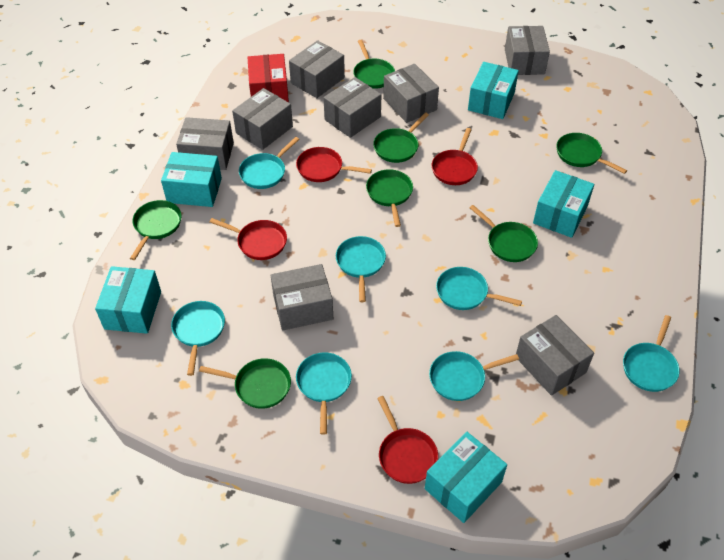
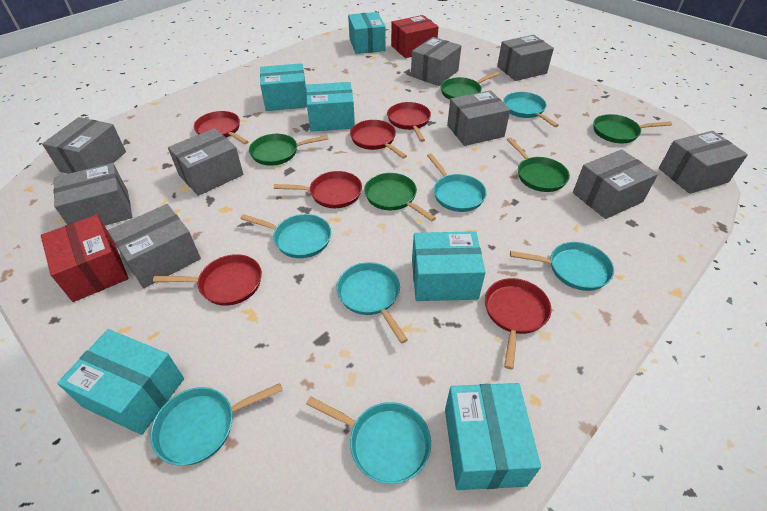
green pan: 7 -> 5
grey box: 8 -> 9
red box: 1 -> 2
red pan: 4 -> 6
turquoise box: 5 -> 6

